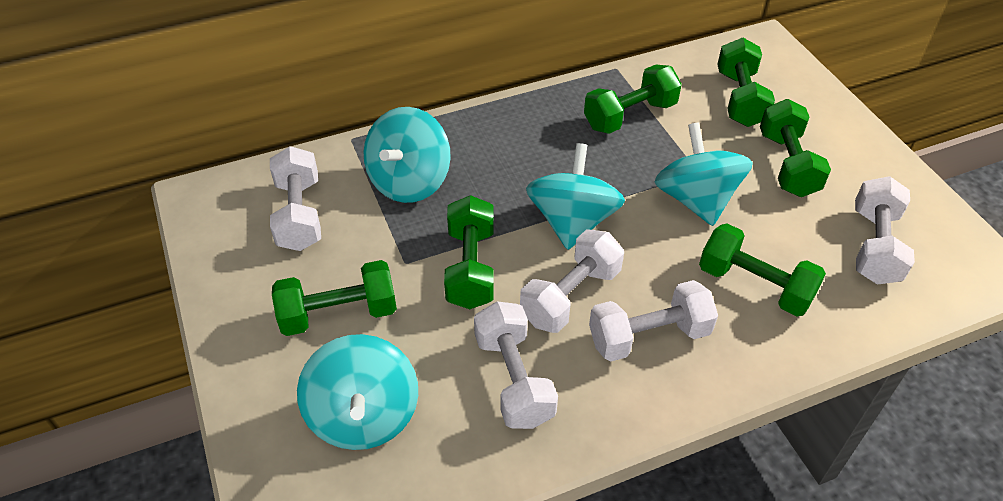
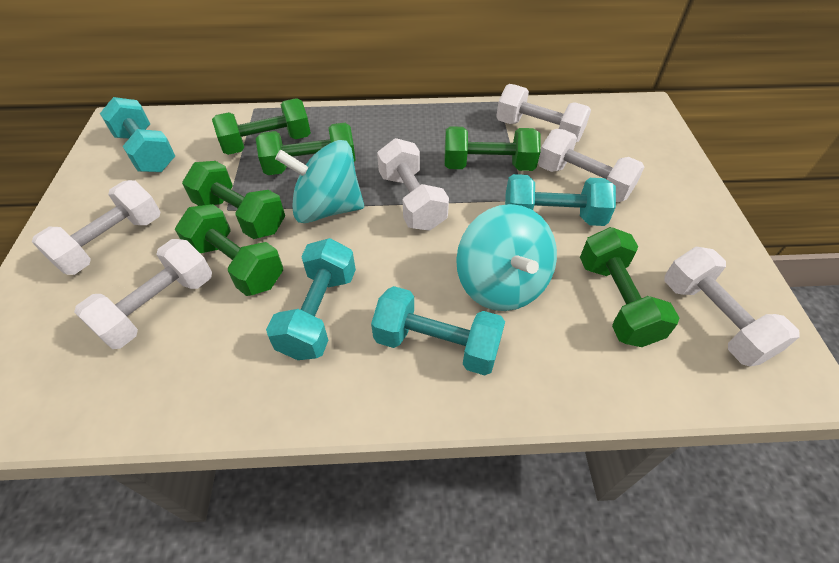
turquoise dumbbell: 0 -> 4
turquoise spinning top: 4 -> 2
white dumbbell: 5 -> 6

